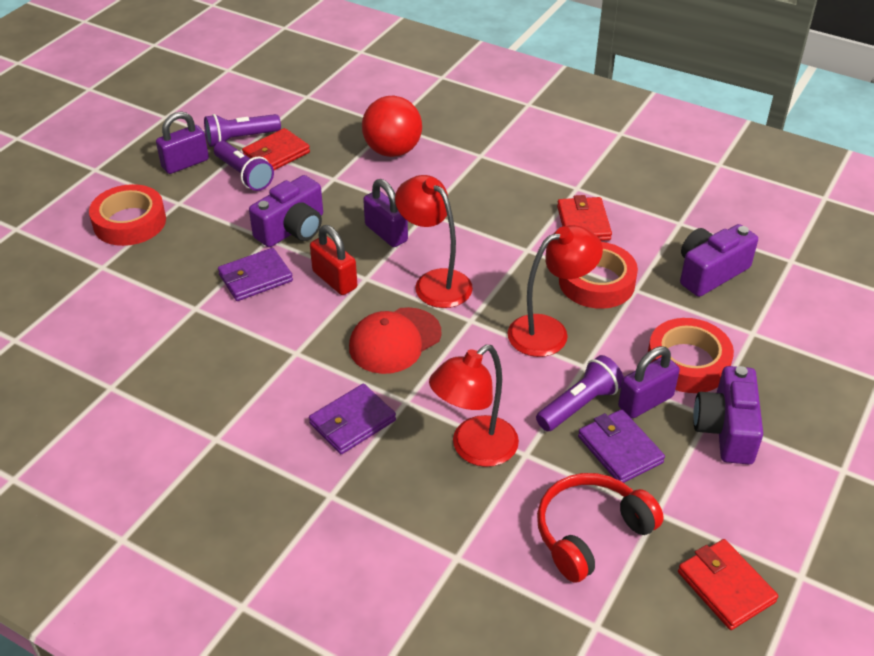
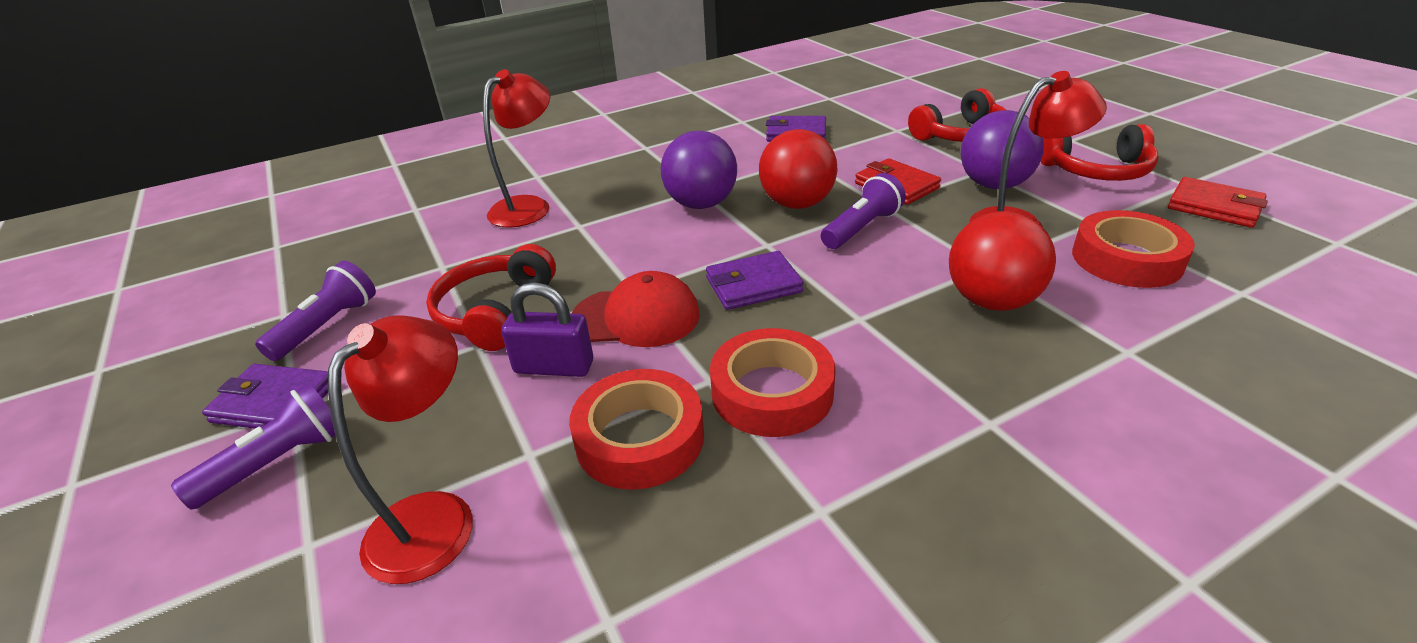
purple ball: 0 -> 2
purple camera: 3 -> 0
purple padlock: 3 -> 1
red ball: 1 -> 2
red headphones: 1 -> 3
red padlock: 1 -> 0
red wallet: 3 -> 2

